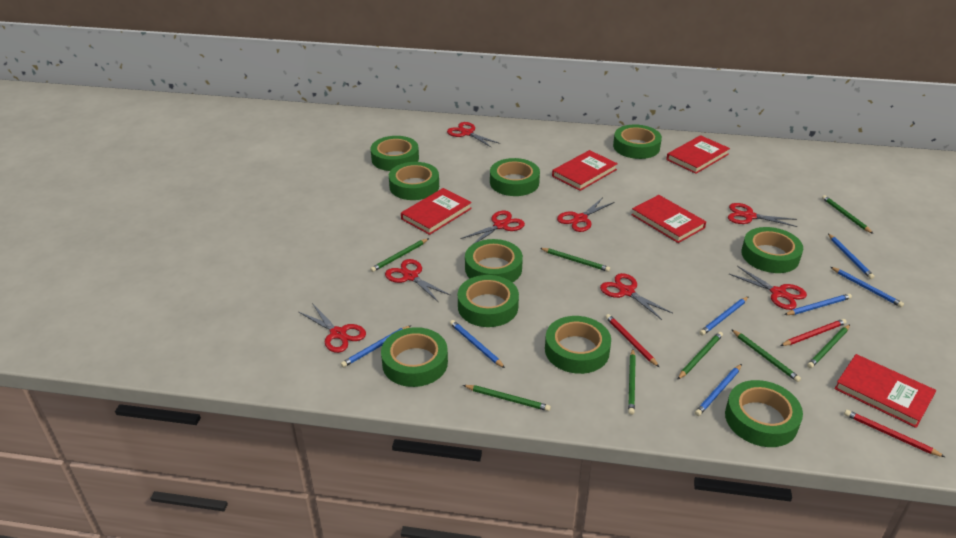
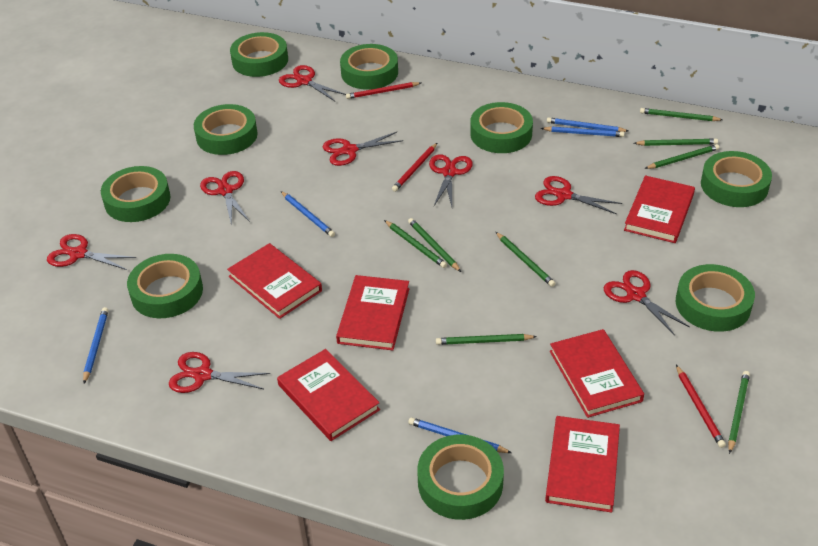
blue pencil: 7 -> 5
green tape: 10 -> 9
red book: 5 -> 6

